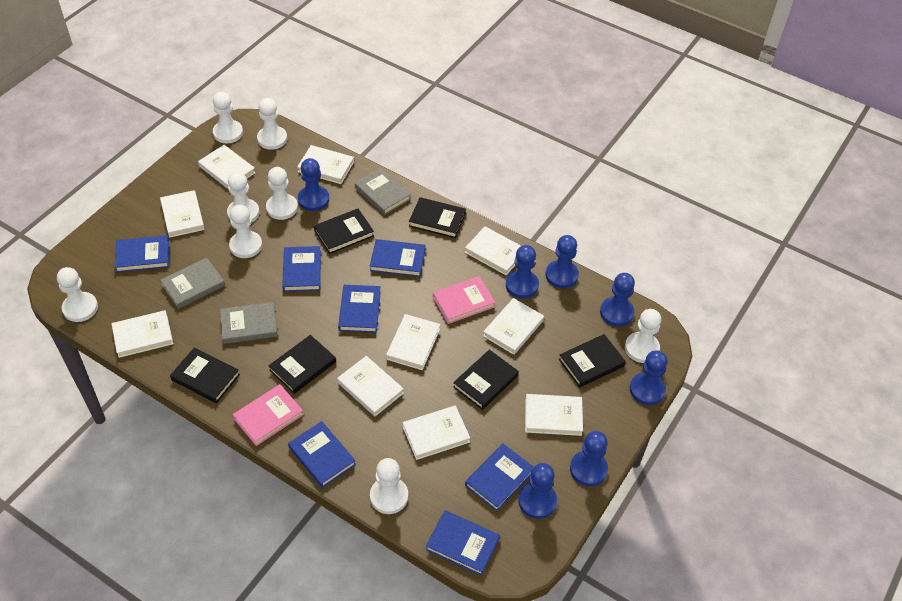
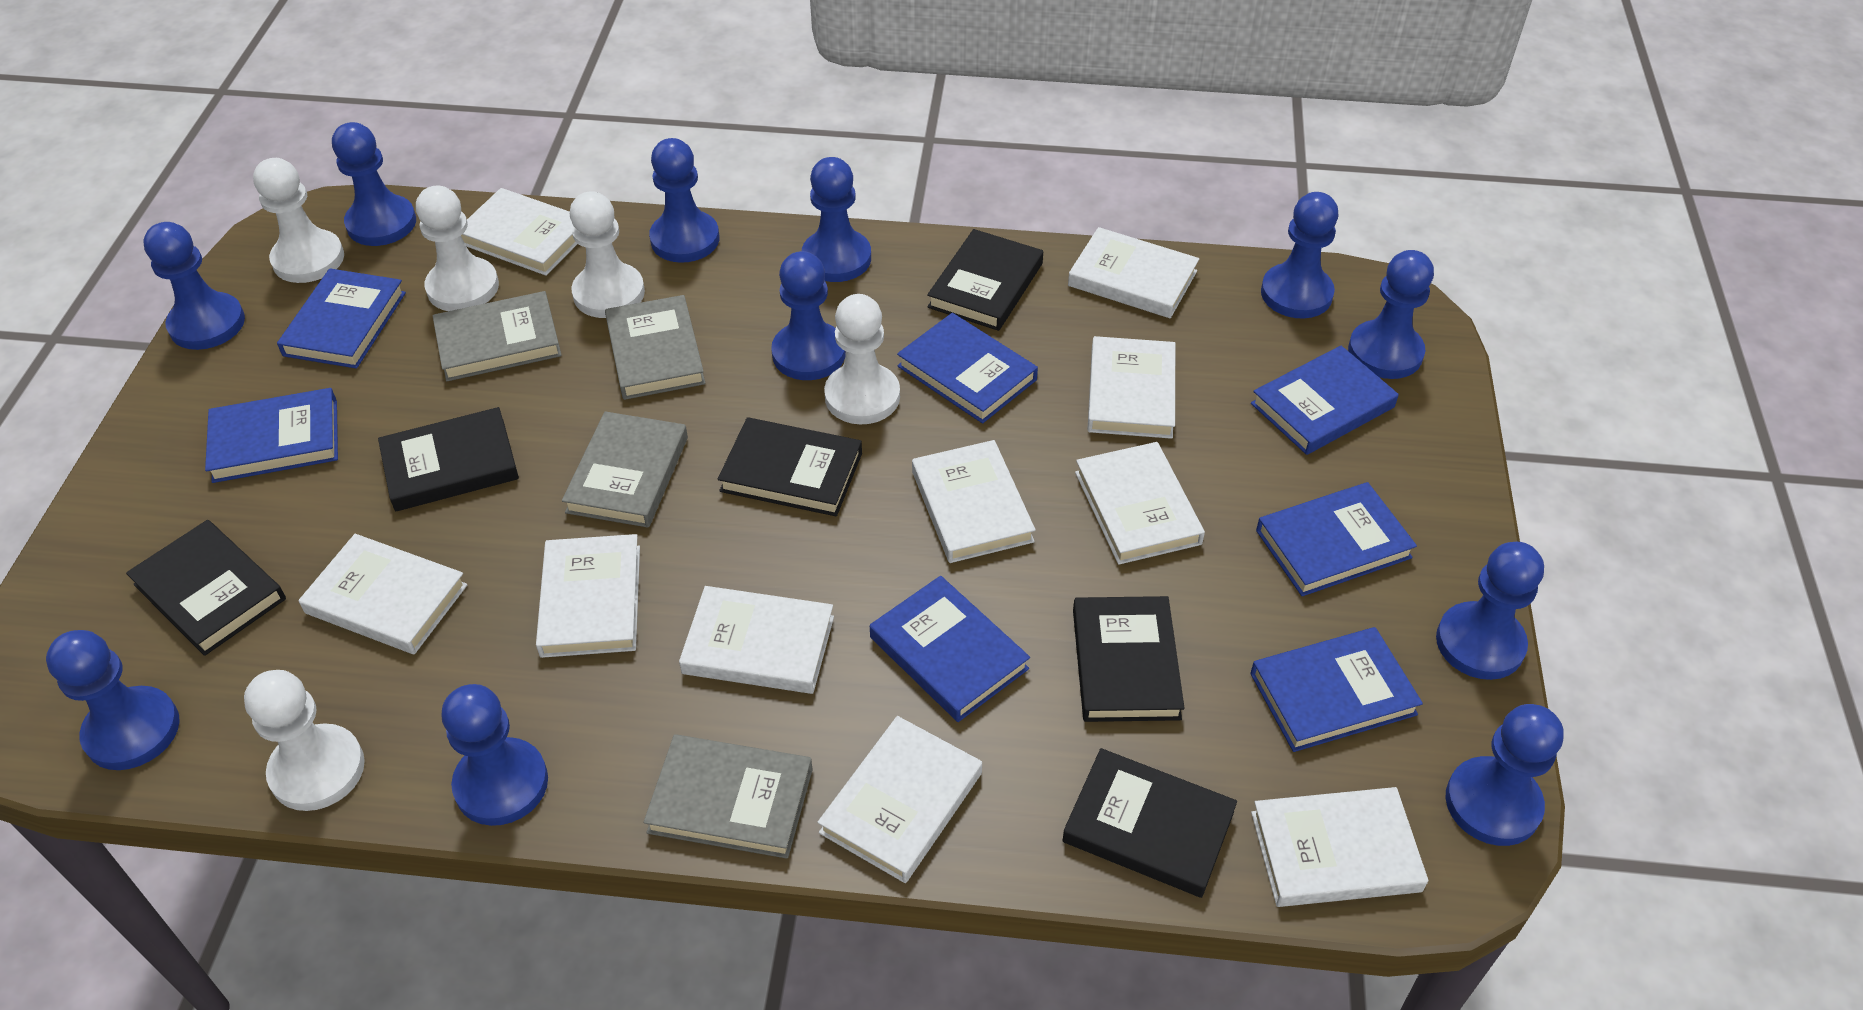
blue pawn: 7 -> 11
grey book: 3 -> 4
pink book: 2 -> 0
white pawn: 8 -> 5

